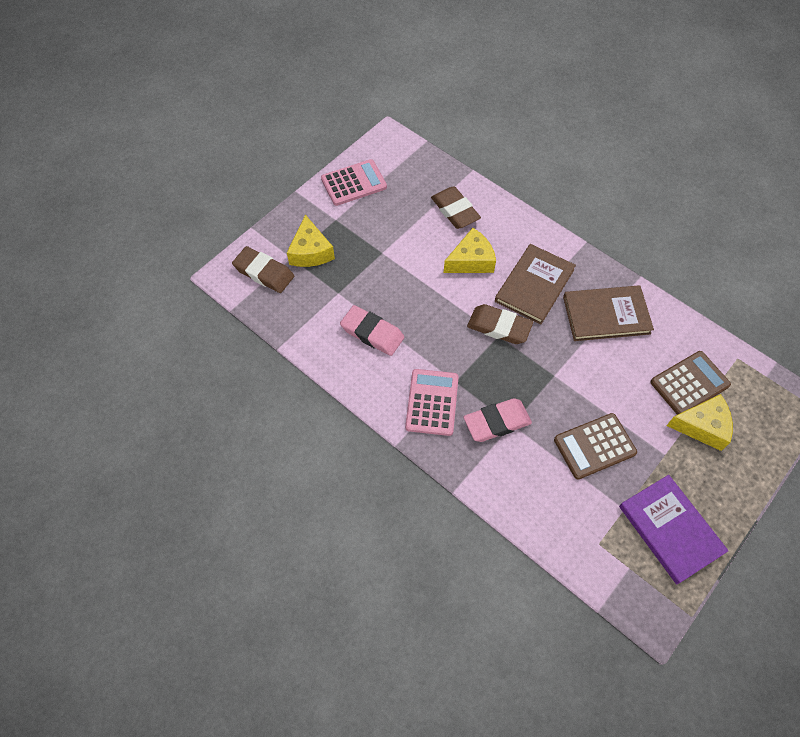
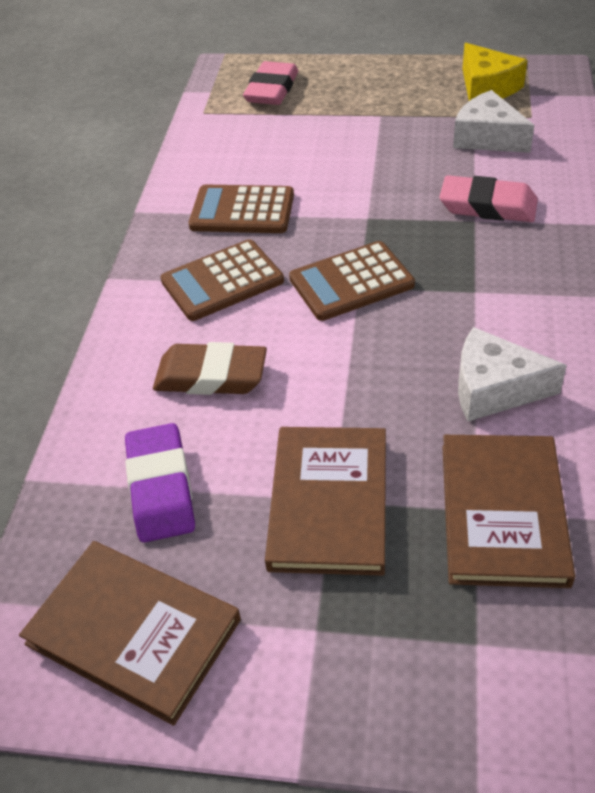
brown book: 2 -> 3
brown calculator: 2 -> 3
brown eraser: 3 -> 1
pink calculator: 2 -> 0
purple book: 1 -> 0
purple eraser: 0 -> 1
white cheese: 0 -> 2
yellow cheese: 3 -> 1

